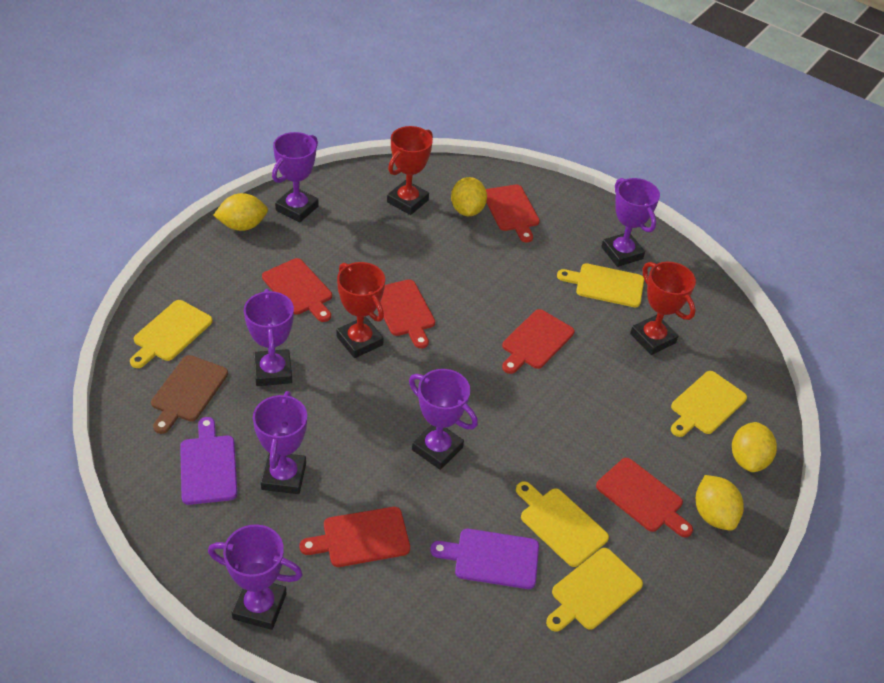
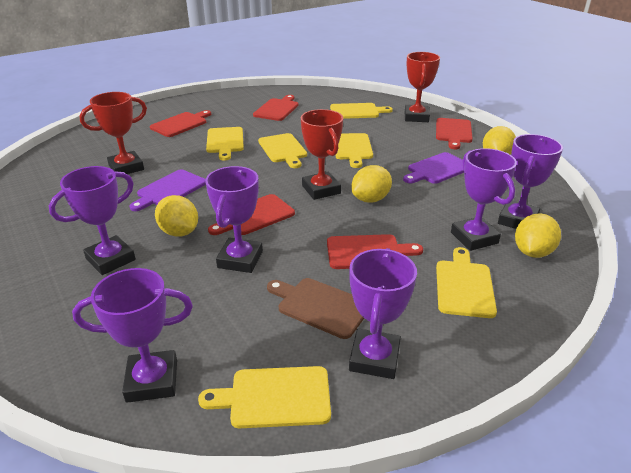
red cutting board: 6 -> 5
yellow cutting board: 5 -> 6

